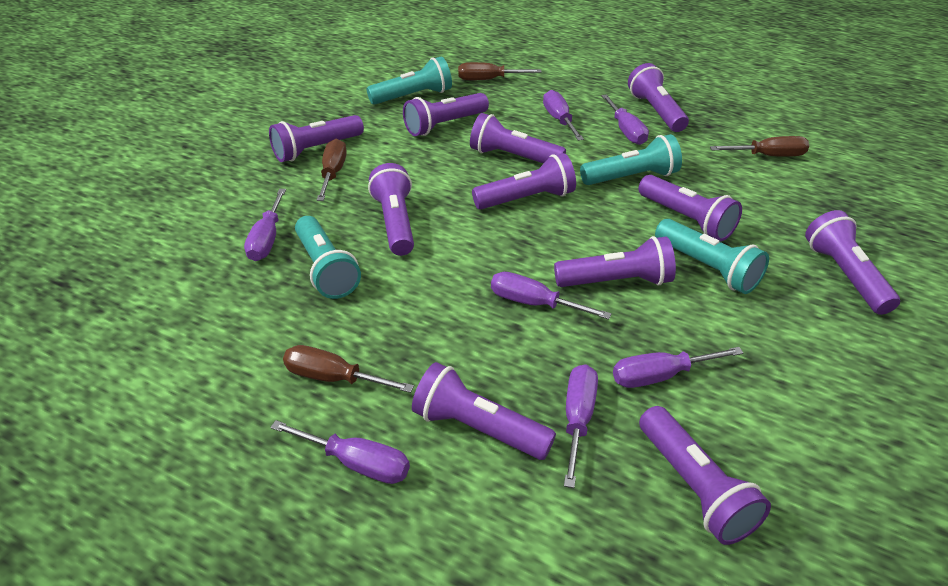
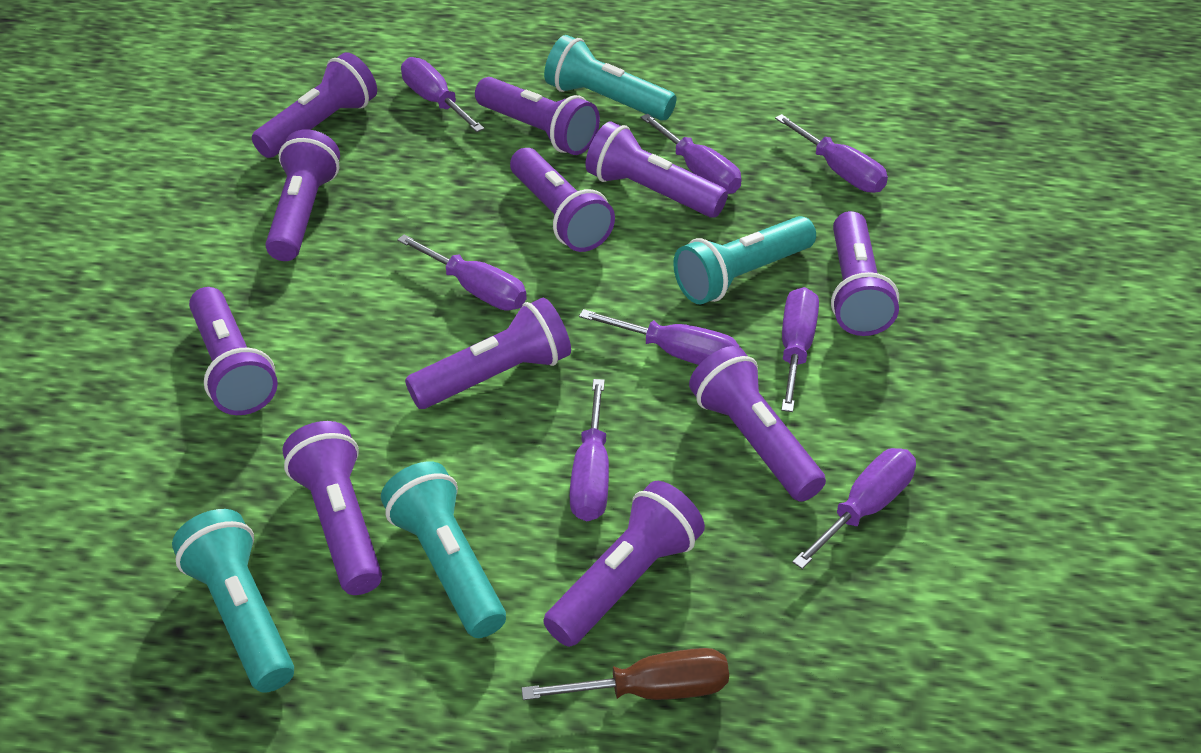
brown screwdriver: 4 -> 1
purple screwdriver: 7 -> 8

